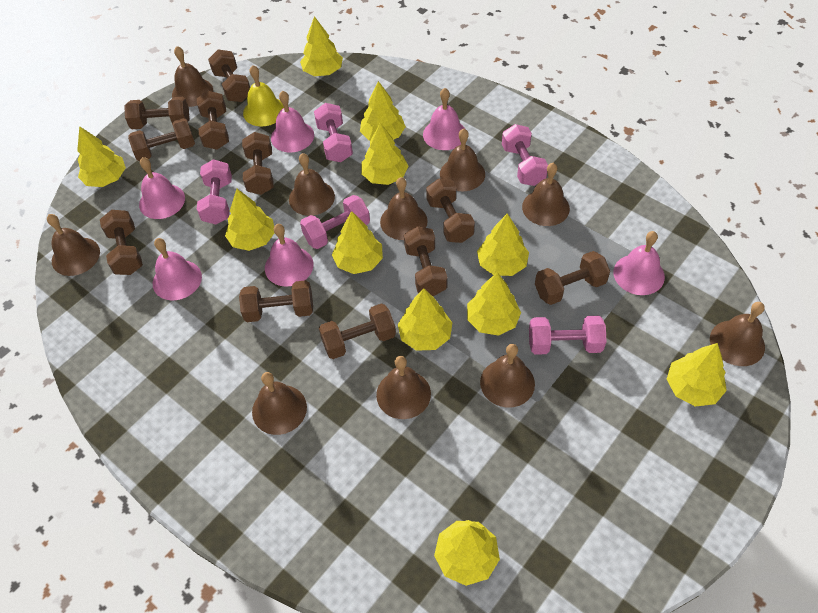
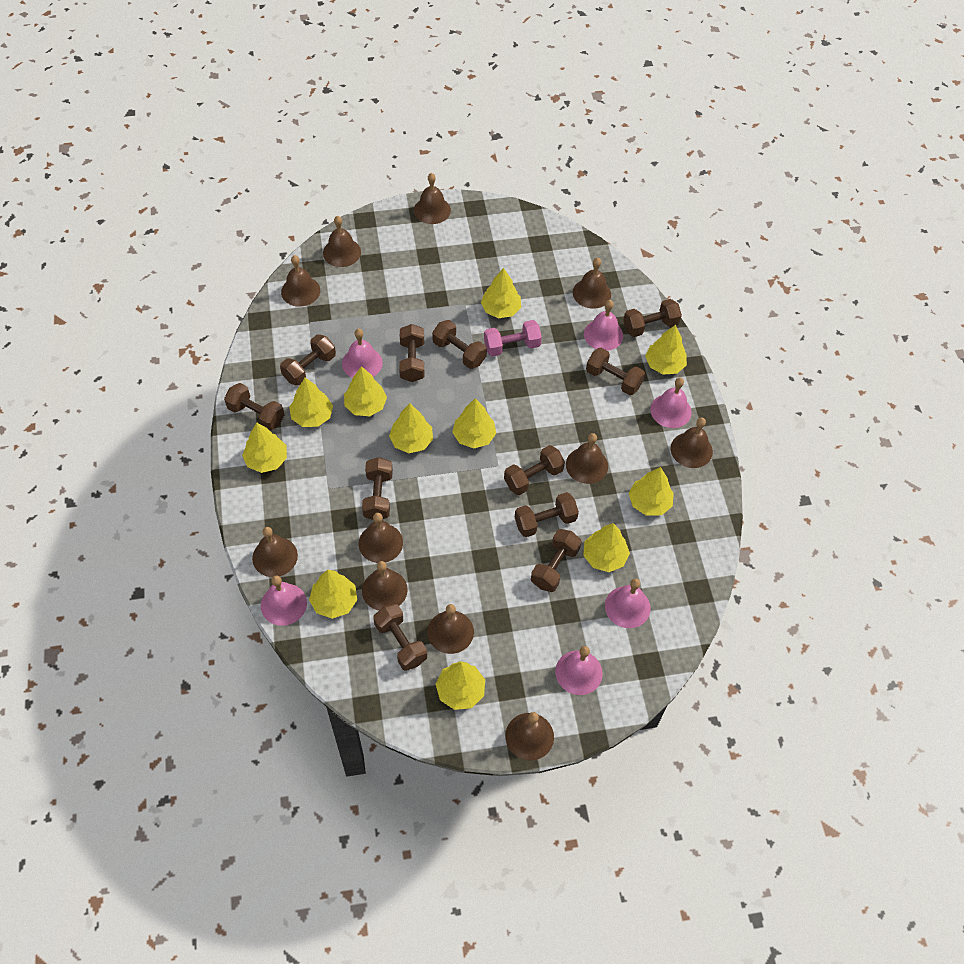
brown bell: 10 -> 11
pink dumbbell: 5 -> 1
yellow bell: 1 -> 0

